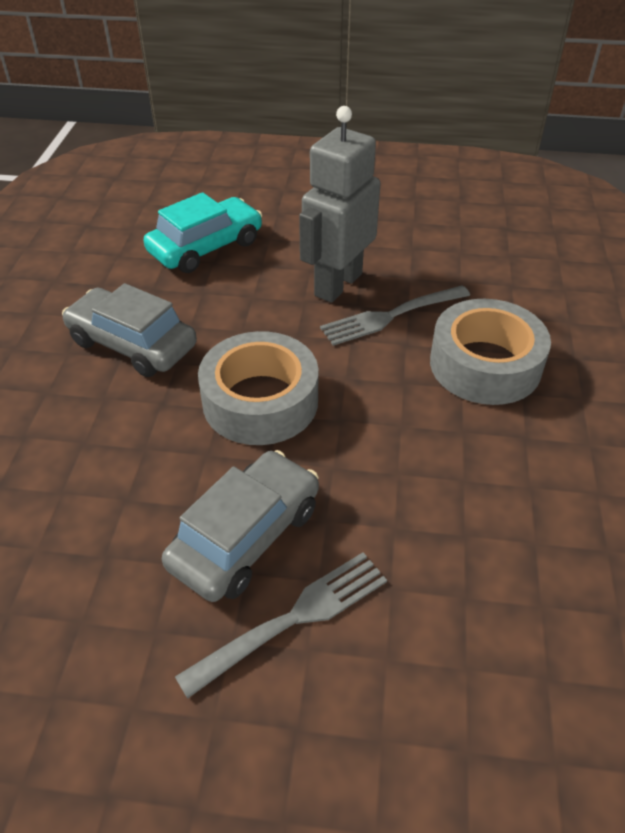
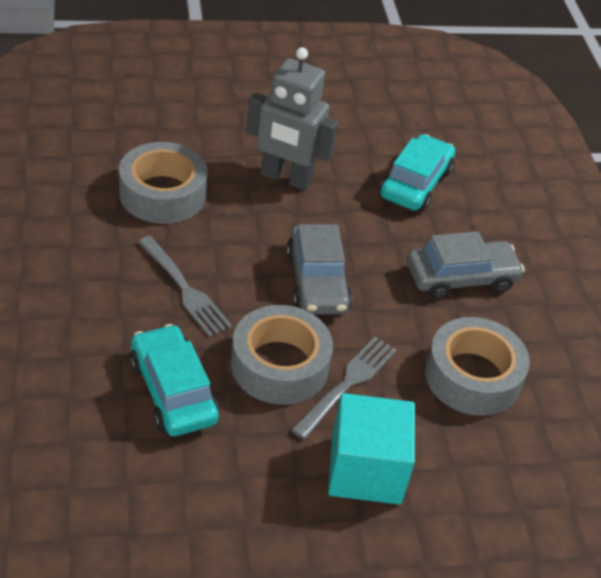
grey tape: 2 -> 3
turquoise car: 1 -> 2
turquoise cube: 0 -> 1

